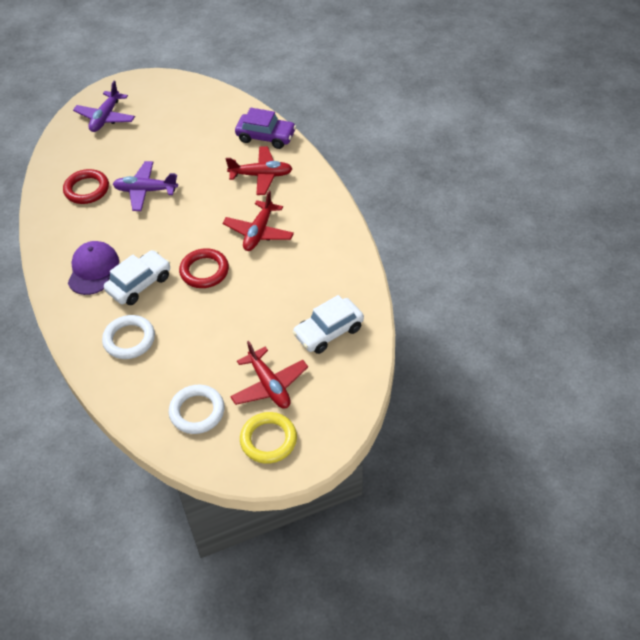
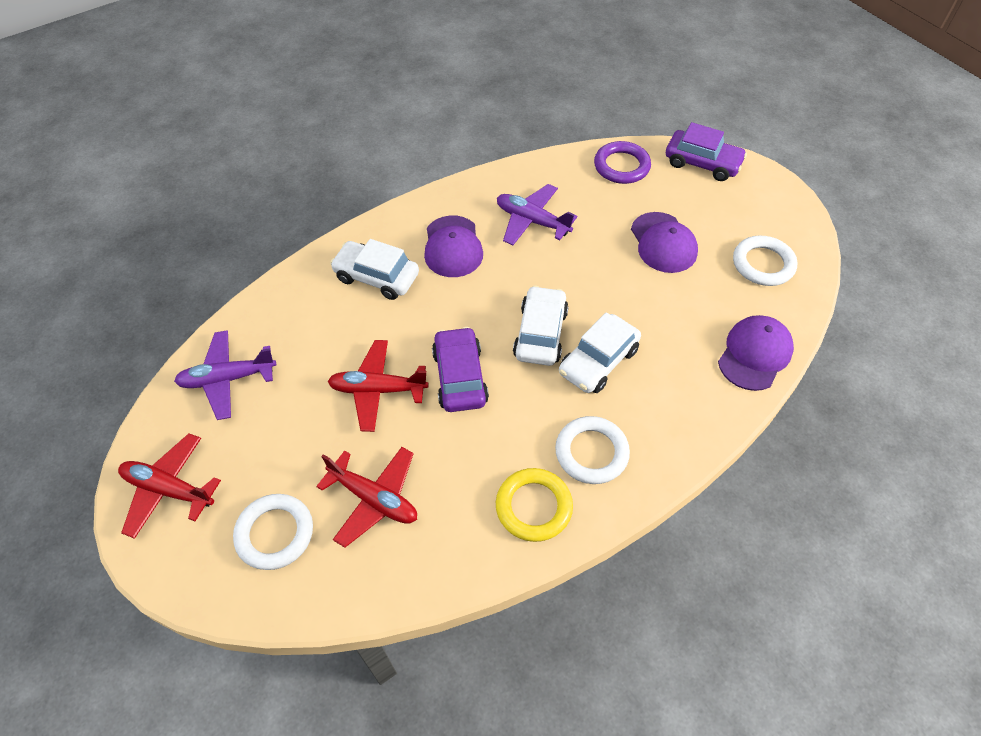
purple cap: 1 -> 3
purple car: 1 -> 2
purple ring: 0 -> 1
red ring: 2 -> 0
white car: 2 -> 3
white ring: 2 -> 3

